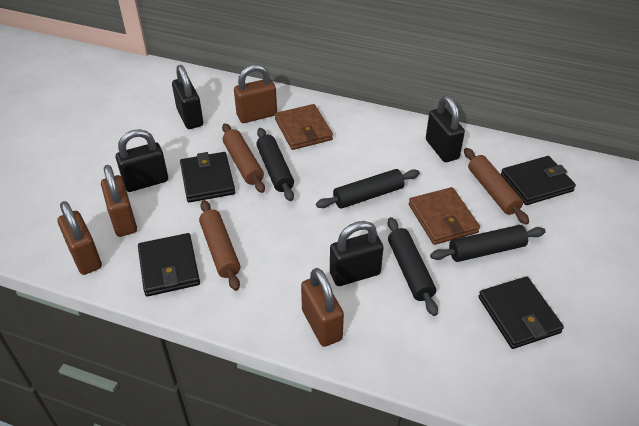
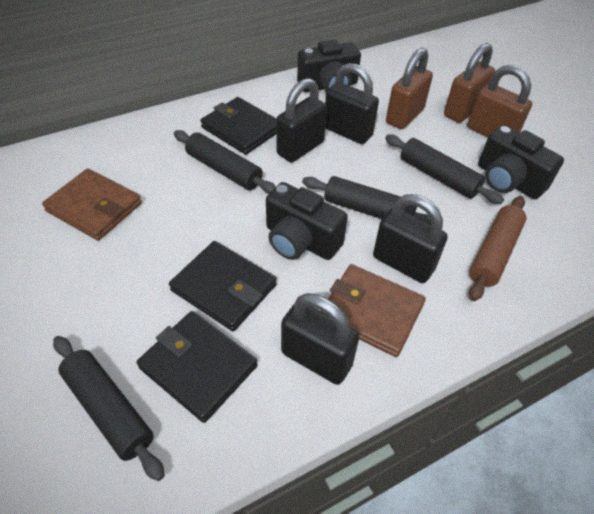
black camera: 0 -> 3
black wallet: 4 -> 3
brown padlock: 4 -> 3
brown rolling pin: 3 -> 1

